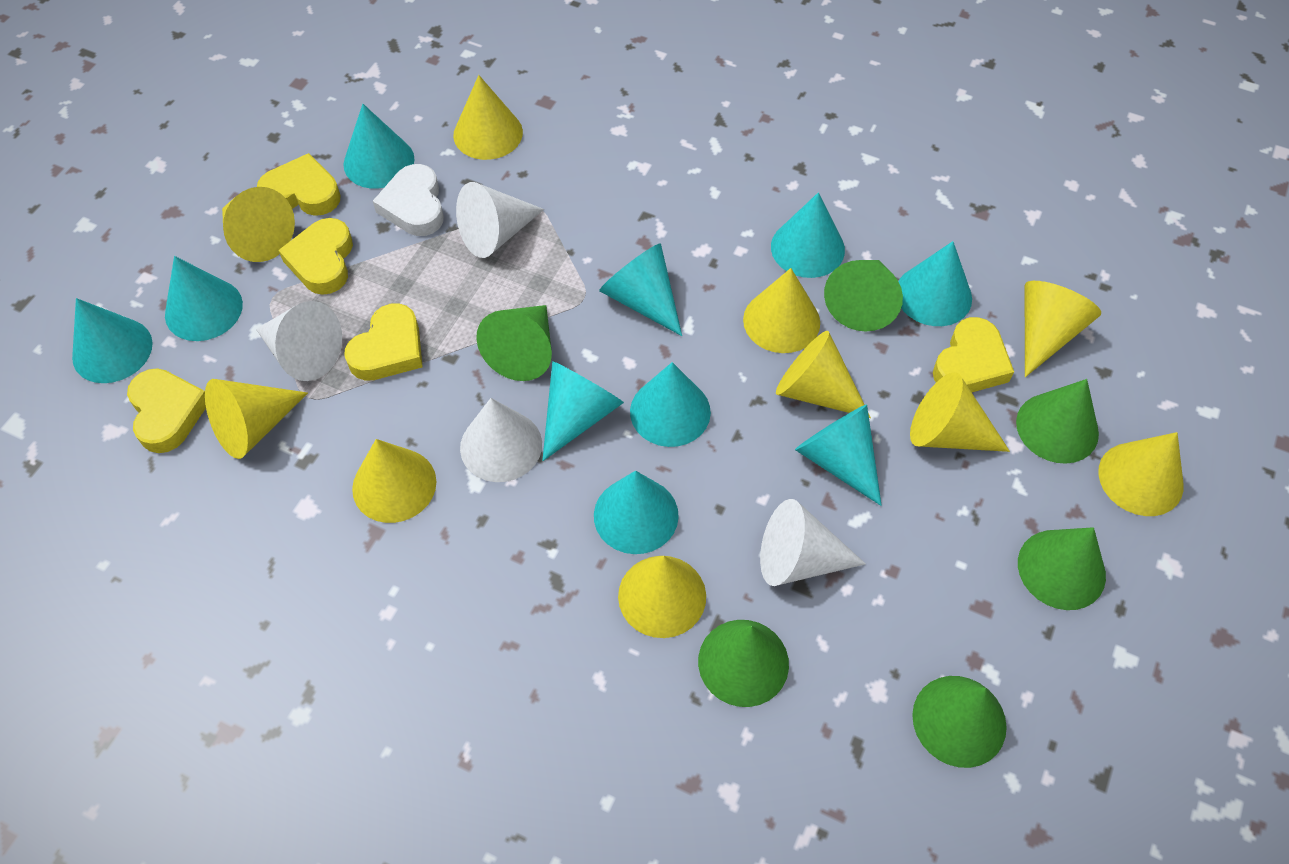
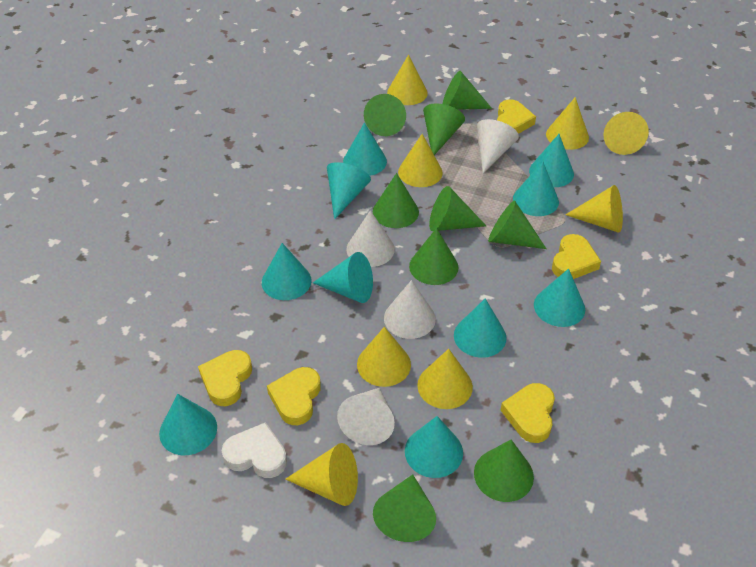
green cone: 6 -> 9
yellow cone: 10 -> 8

